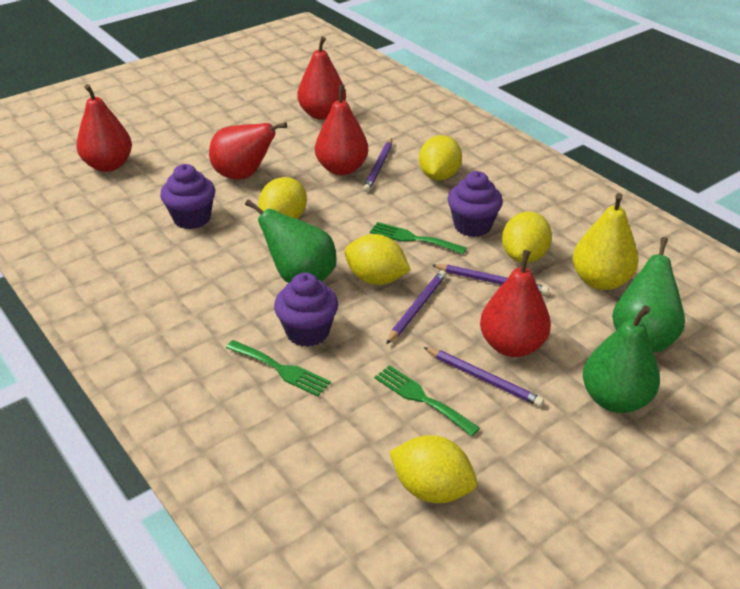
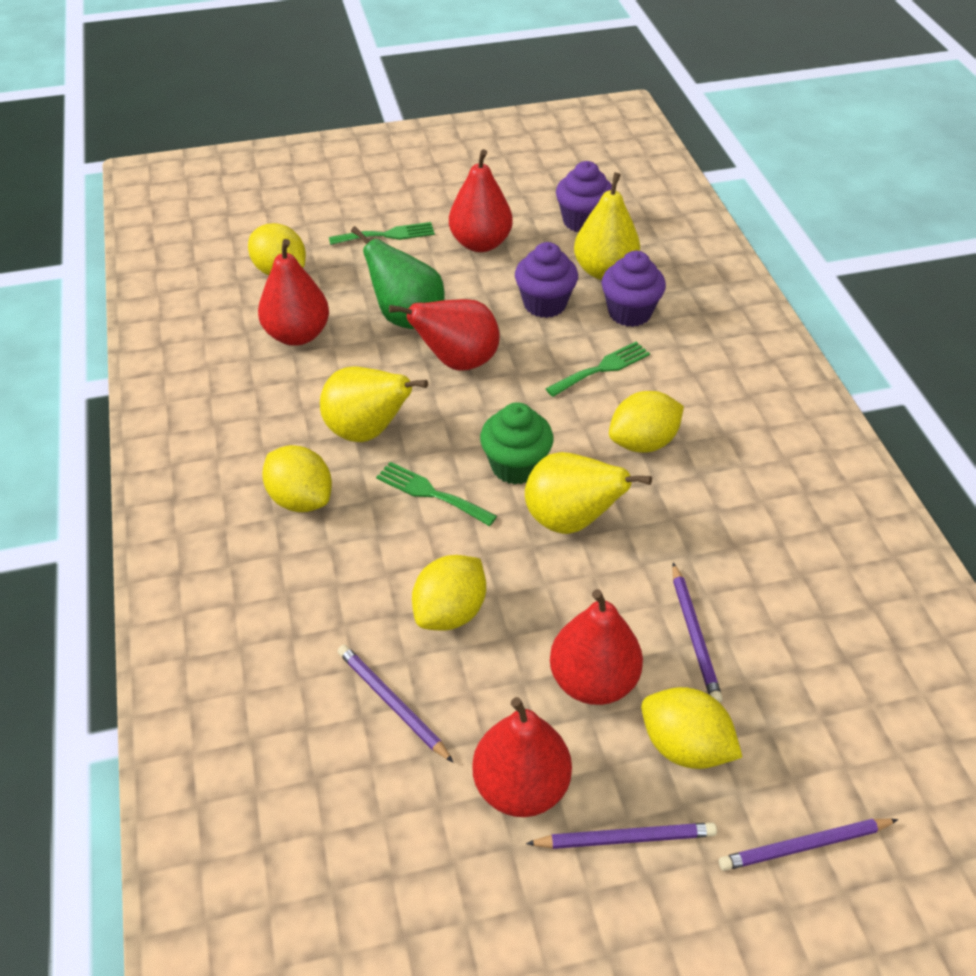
green cupcake: 0 -> 1
green pear: 3 -> 1
yellow pear: 1 -> 3

